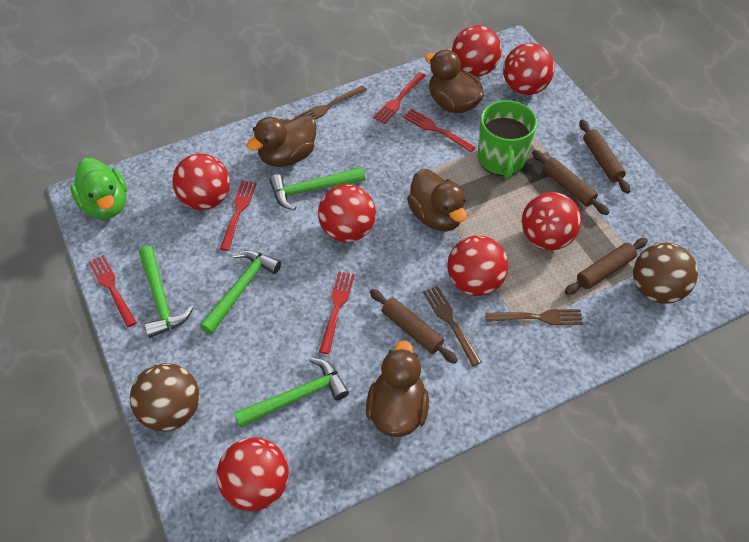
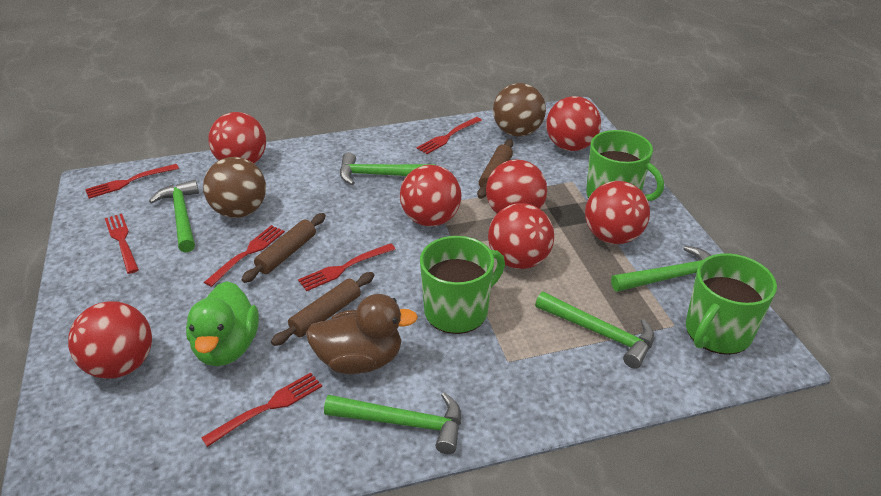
brown duck: 4 -> 1
brown fork: 3 -> 0
brown rolling pin: 4 -> 3
green hammer: 4 -> 5
green mug: 1 -> 3
red fork: 5 -> 6

